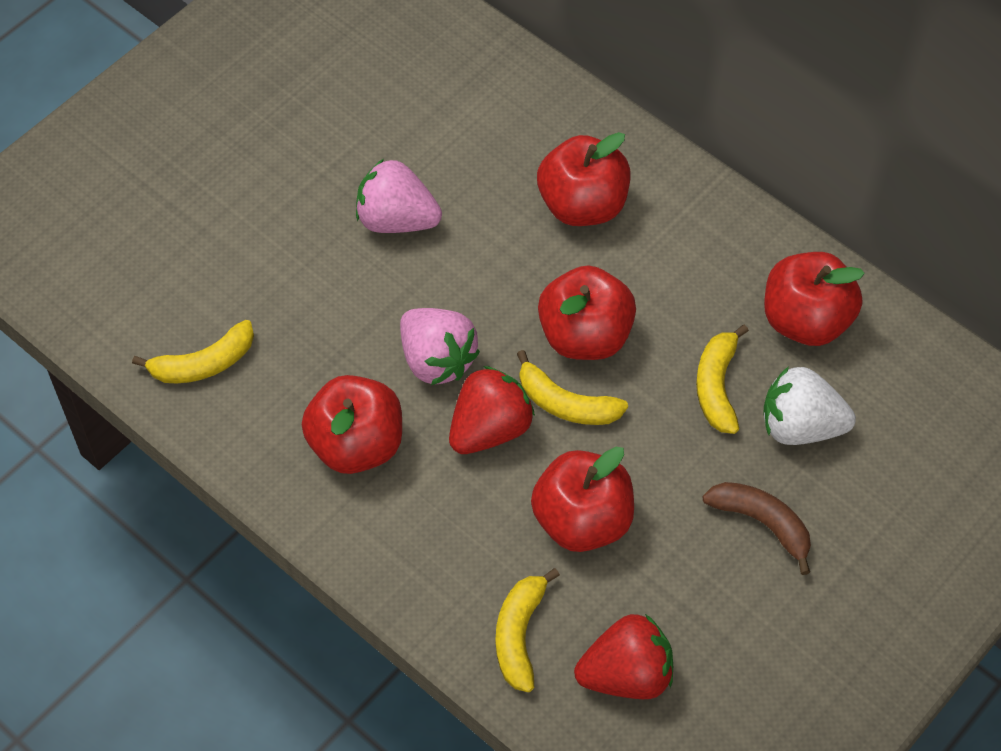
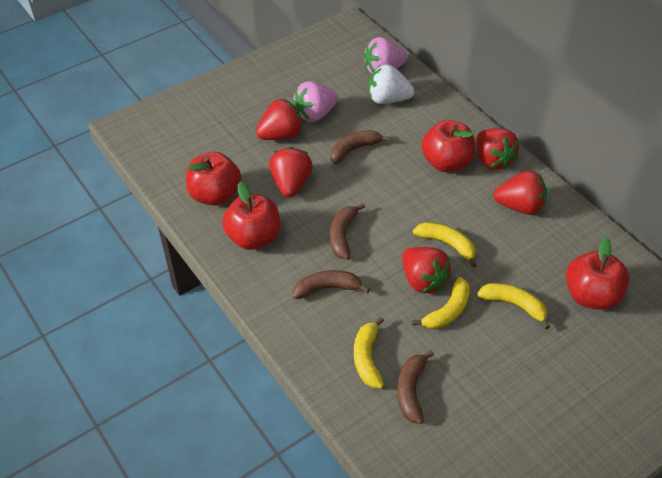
brown banana: 1 -> 4
red apple: 5 -> 4
red strawberry: 2 -> 5

